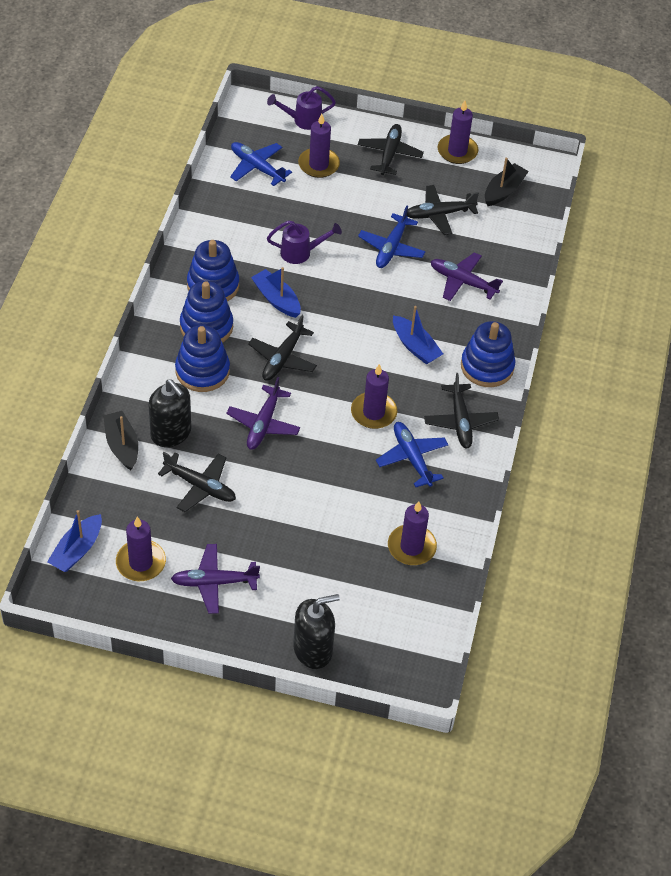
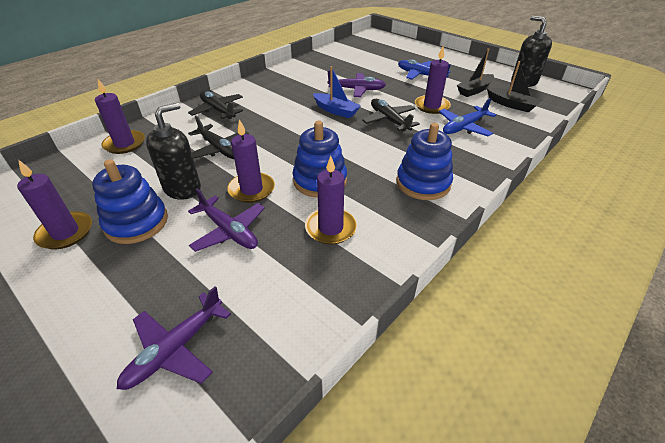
black plane: 5 -> 3
blue boat: 3 -> 1
blue plane: 3 -> 2
blue stacking toy: 4 -> 3
purple watering can: 2 -> 0

